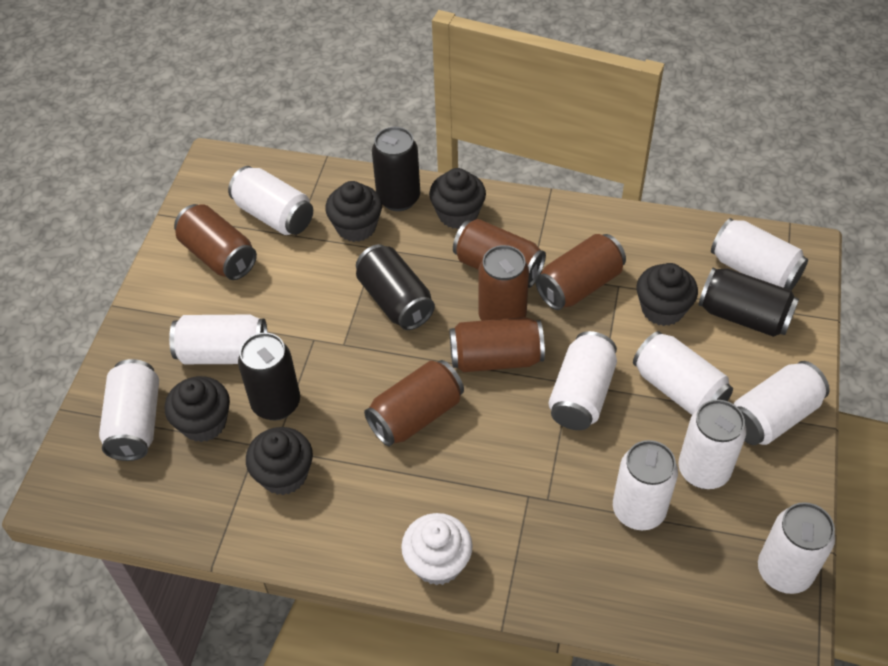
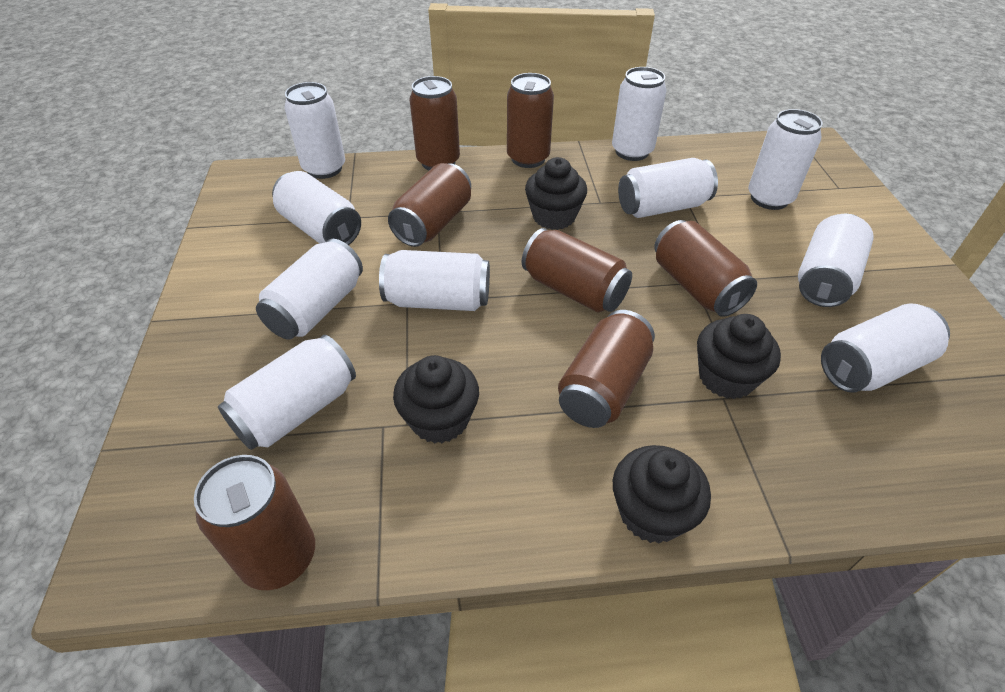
black can: 4 -> 0
black cupcake: 5 -> 4
brown can: 6 -> 7
white cupcake: 1 -> 0

